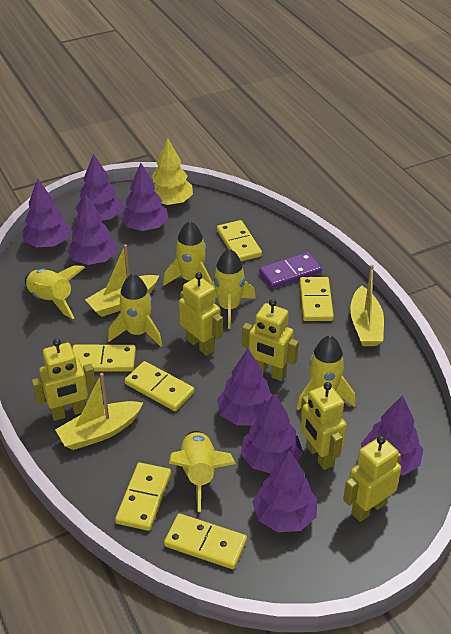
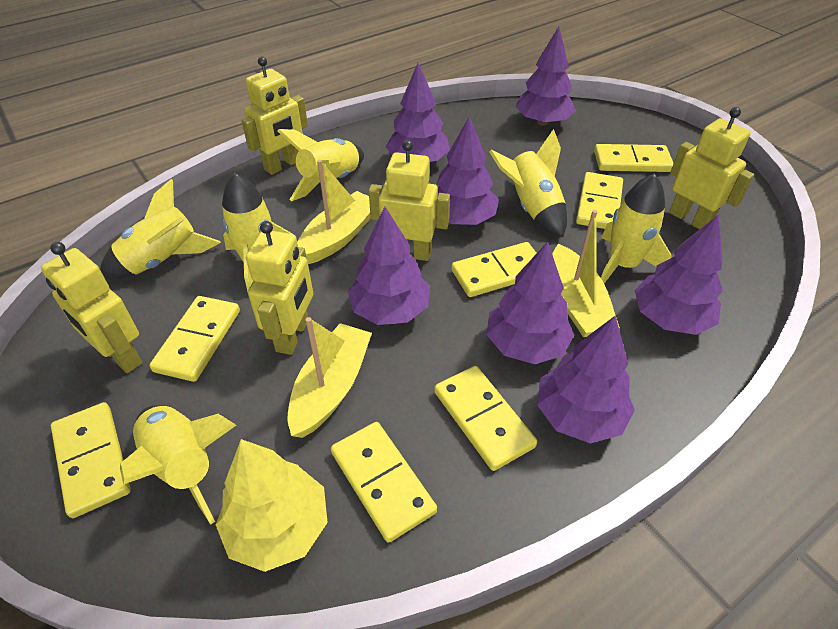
purple domino: 1 -> 0
purple tree: 8 -> 7
yellow domino: 6 -> 7

